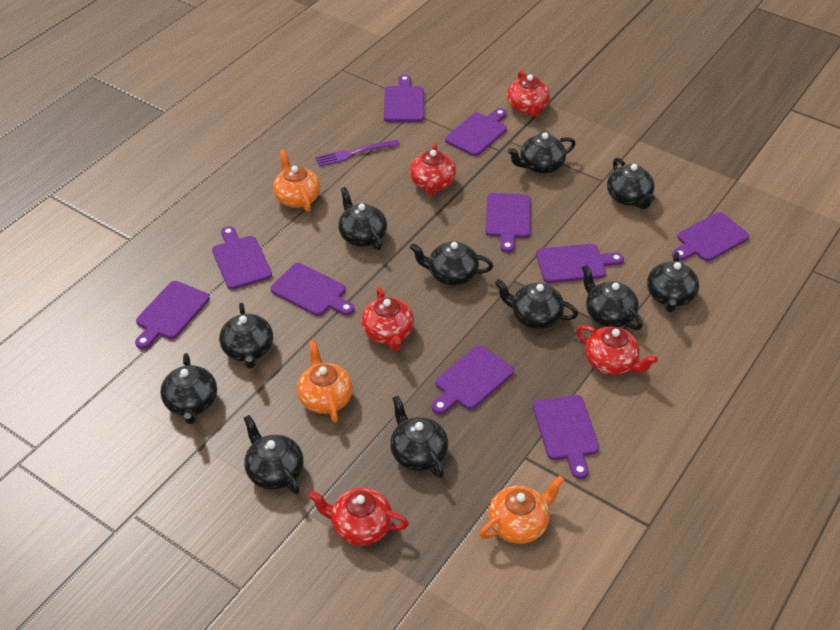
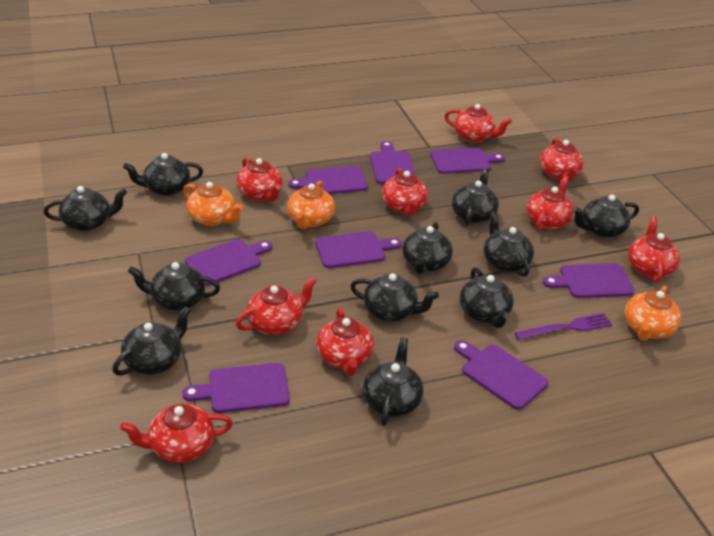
purple cutting board: 10 -> 8
red teapot: 5 -> 9

